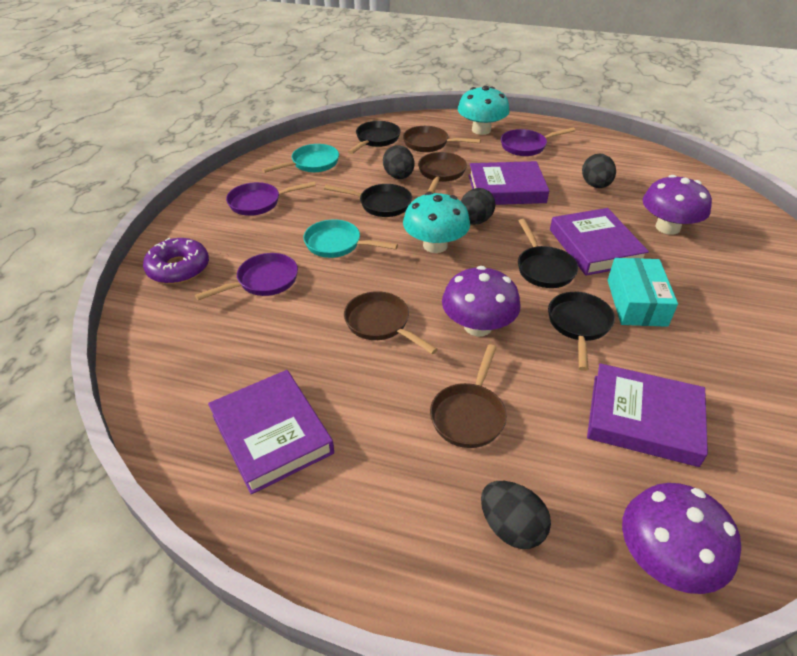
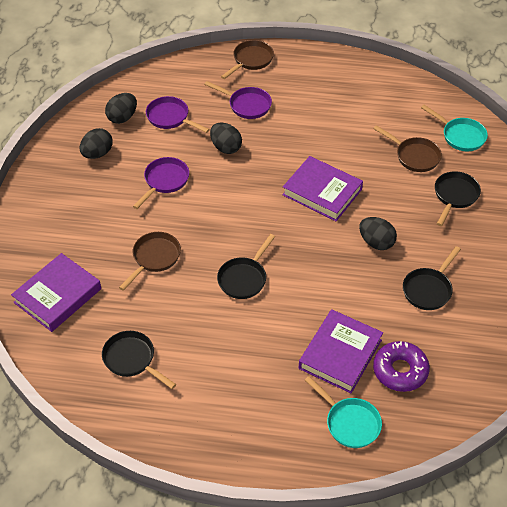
brown pan: 4 -> 3
purple book: 4 -> 3
purple mushroom: 3 -> 0
turquoise box: 1 -> 0
turquoise mushroom: 2 -> 0

